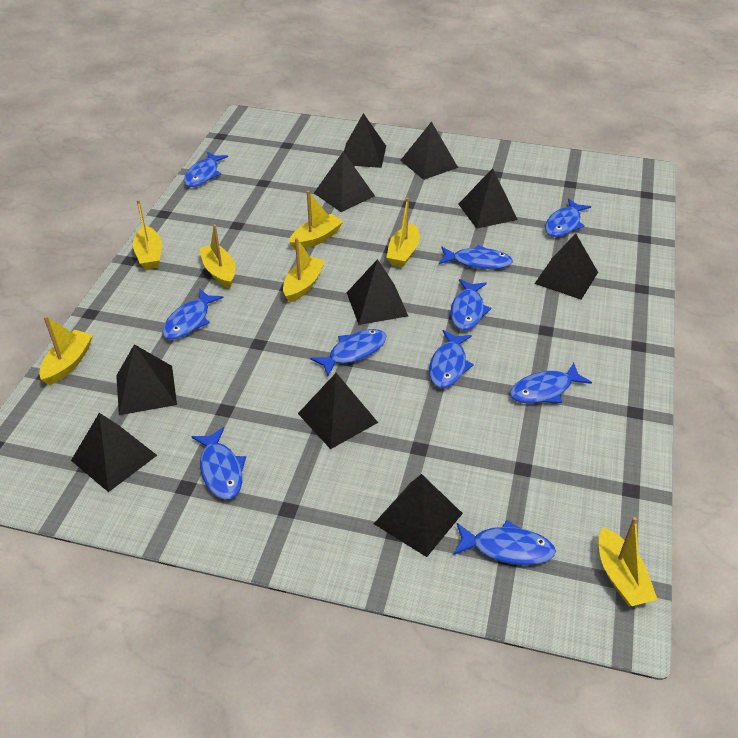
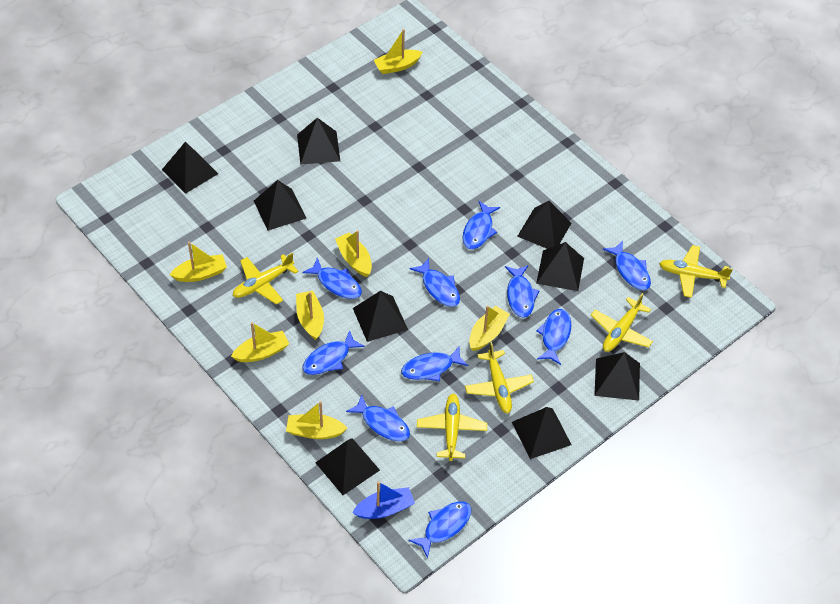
black pyramid: 10 -> 9
blue boat: 0 -> 1
yellow plane: 0 -> 5

